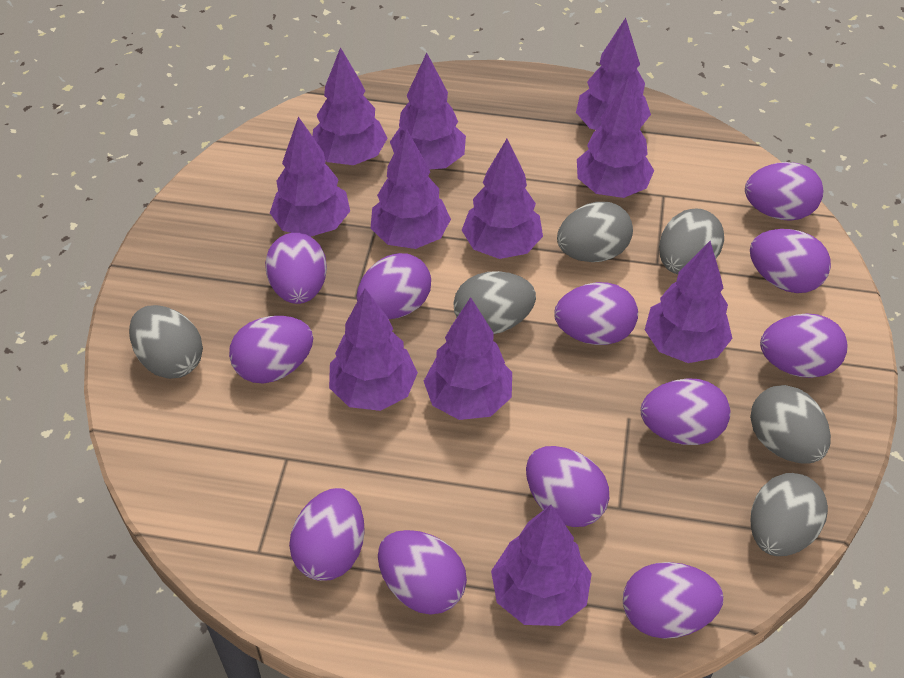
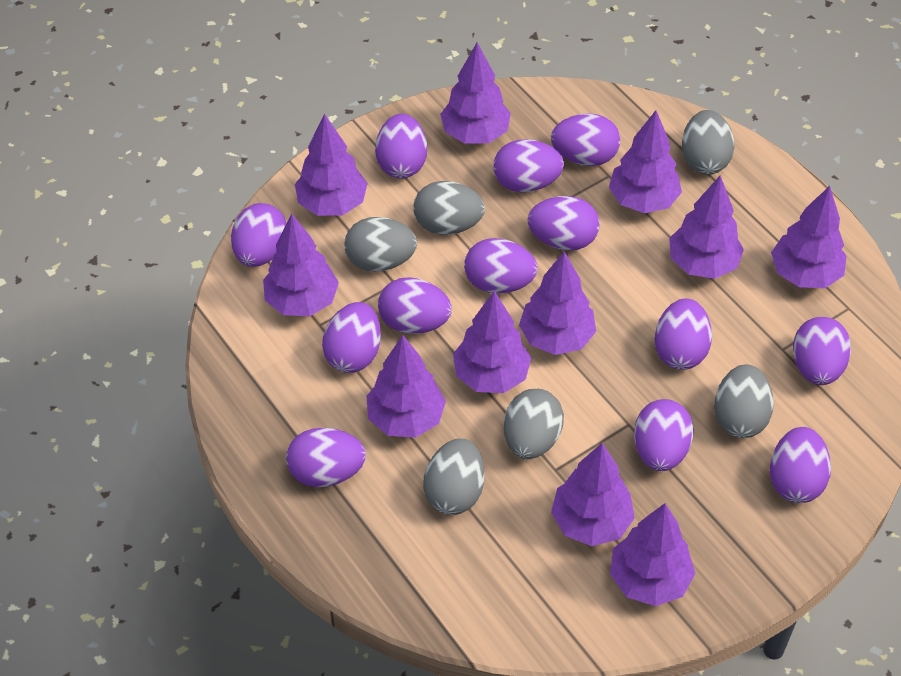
purple egg: 12 -> 13

